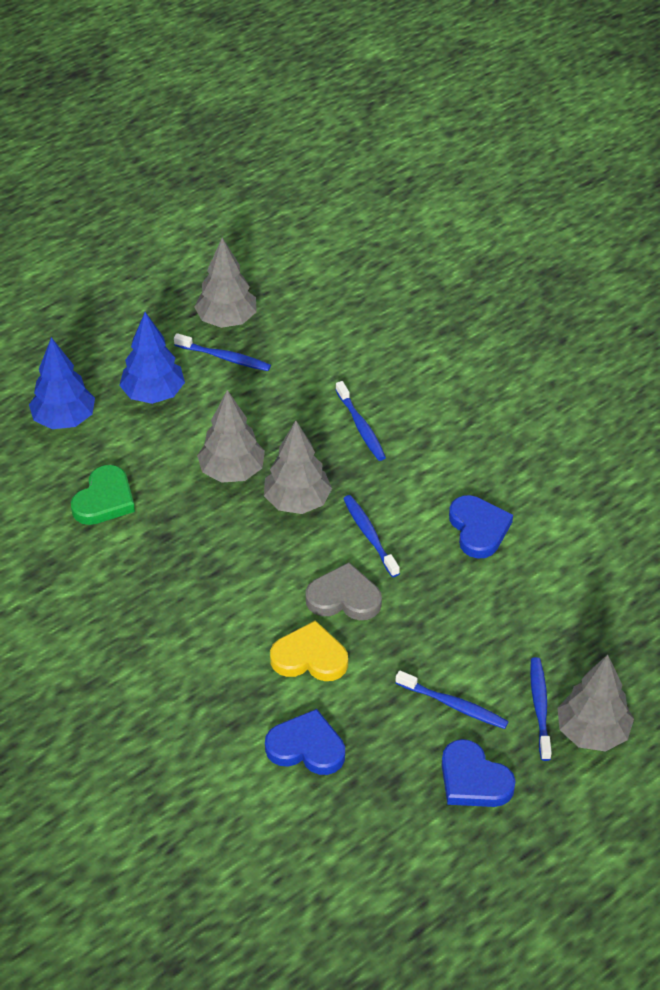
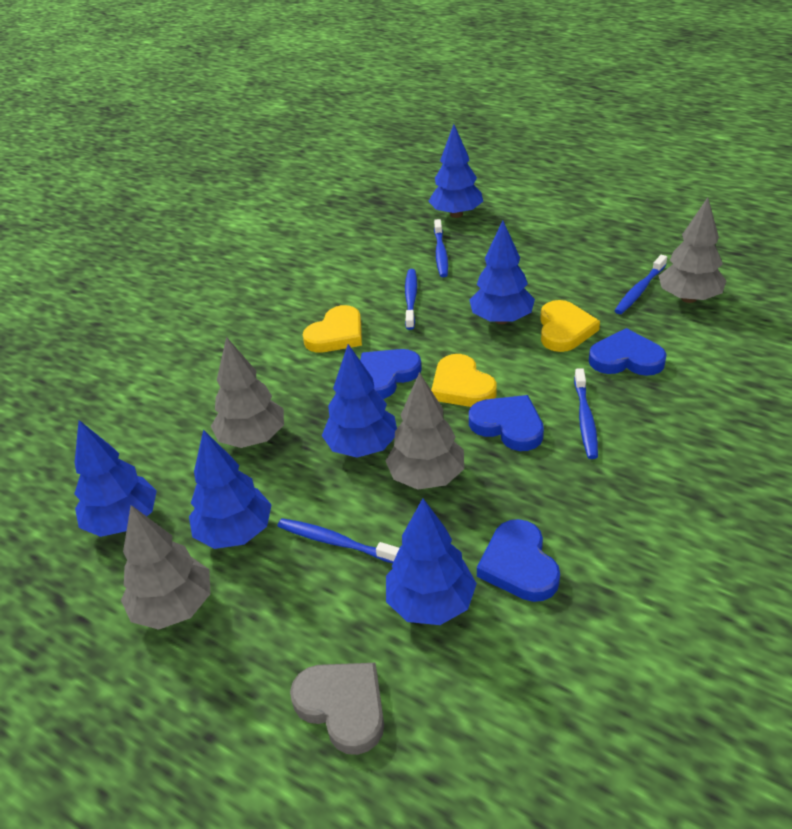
blue heart: 3 -> 4
blue tree: 2 -> 6
green heart: 1 -> 0
yellow heart: 1 -> 3

